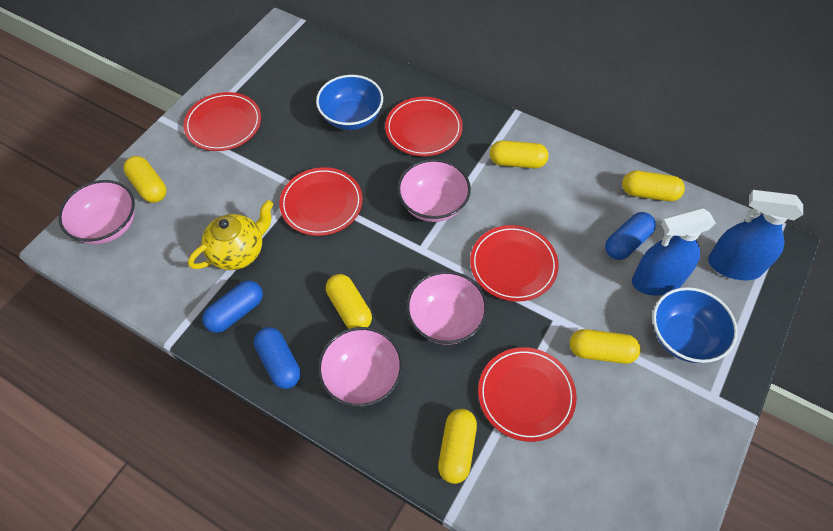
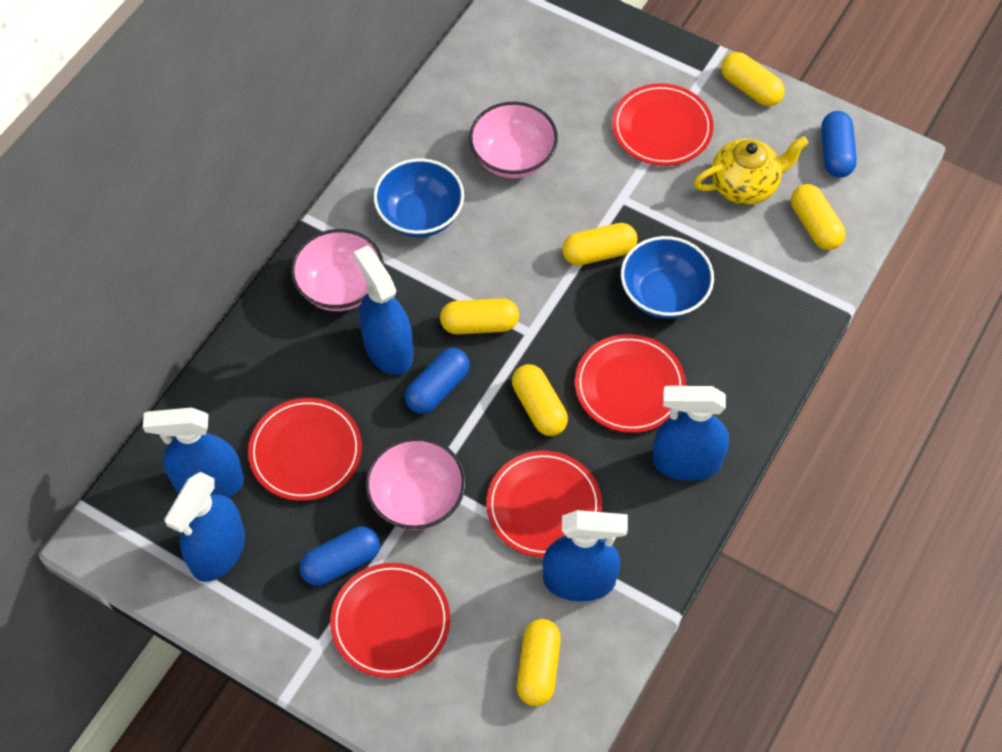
blue spray bottle: 2 -> 5
pink bowl: 4 -> 3

